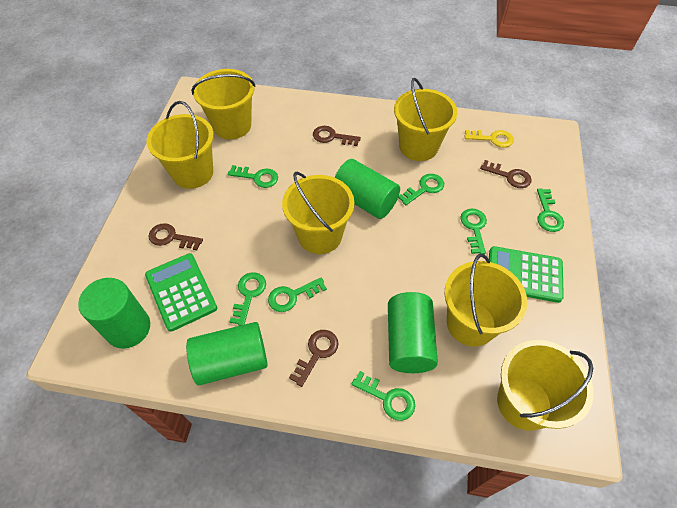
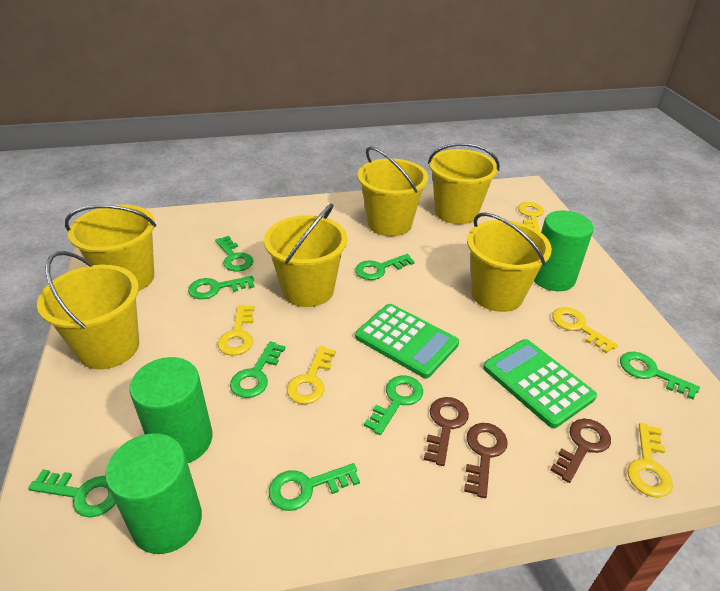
brown key: 4 -> 3
green cylinder: 4 -> 3
green key: 7 -> 8
yellow key: 1 -> 5

